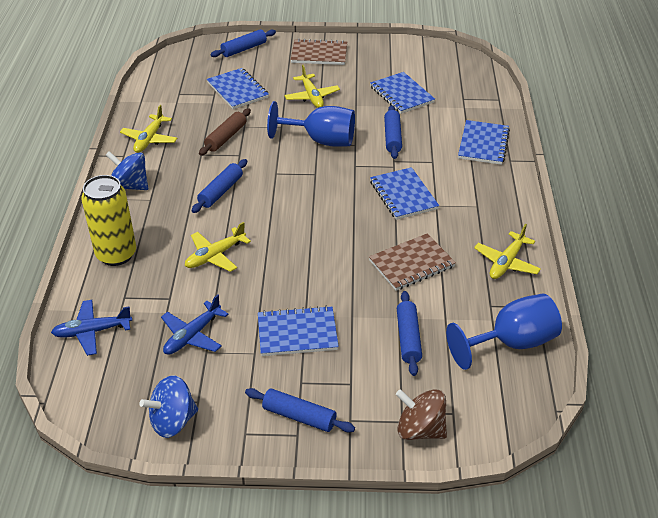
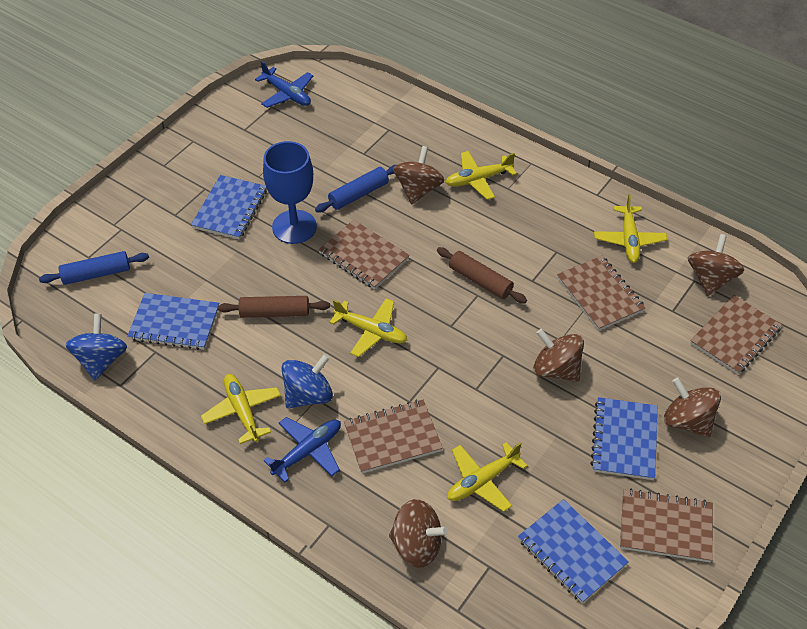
blue goblet: 2 -> 1
blue notebook: 5 -> 4
blue rolling pin: 5 -> 2
brown notebook: 2 -> 5
brown rolling pin: 1 -> 2
brown spinning top: 1 -> 5
yellow can: 1 -> 0
yellow plane: 4 -> 5

